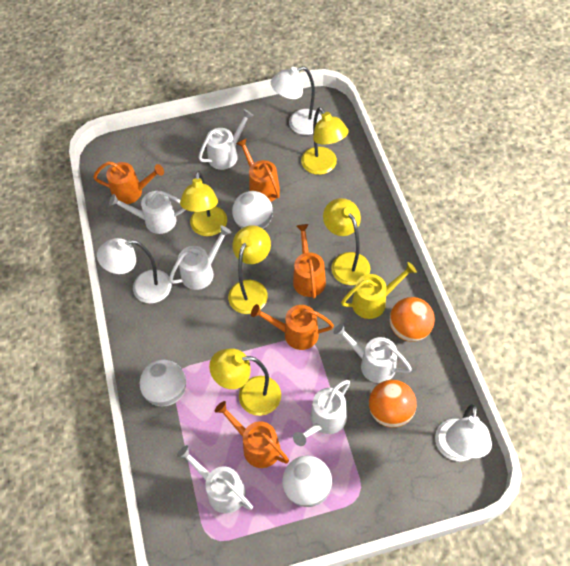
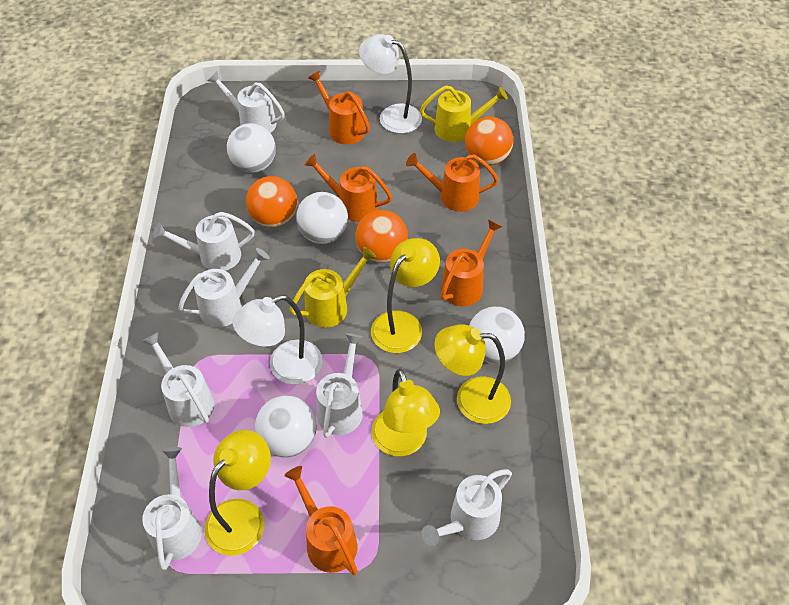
orange ball: 2 -> 3
white ball: 3 -> 4
white lamp: 3 -> 2
white watering can: 6 -> 7
yellow lamp: 5 -> 4
yellow watering can: 1 -> 2

